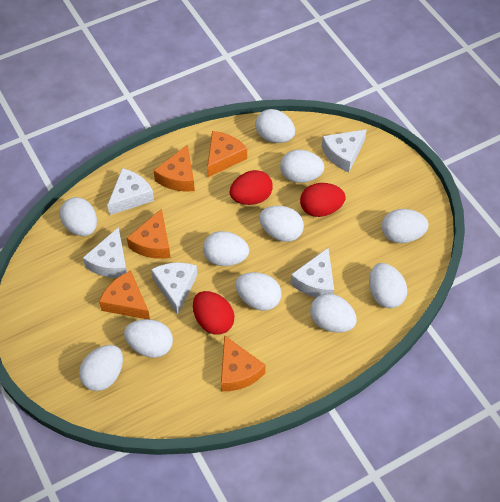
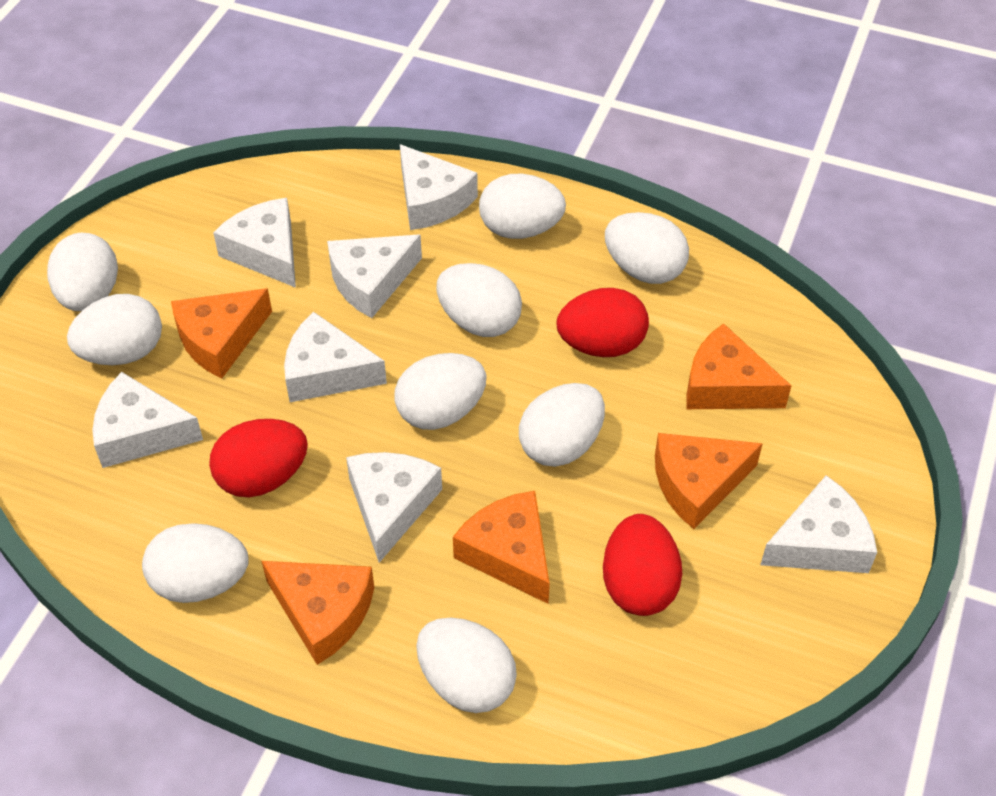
white cheese: 5 -> 7
white egg: 11 -> 9

